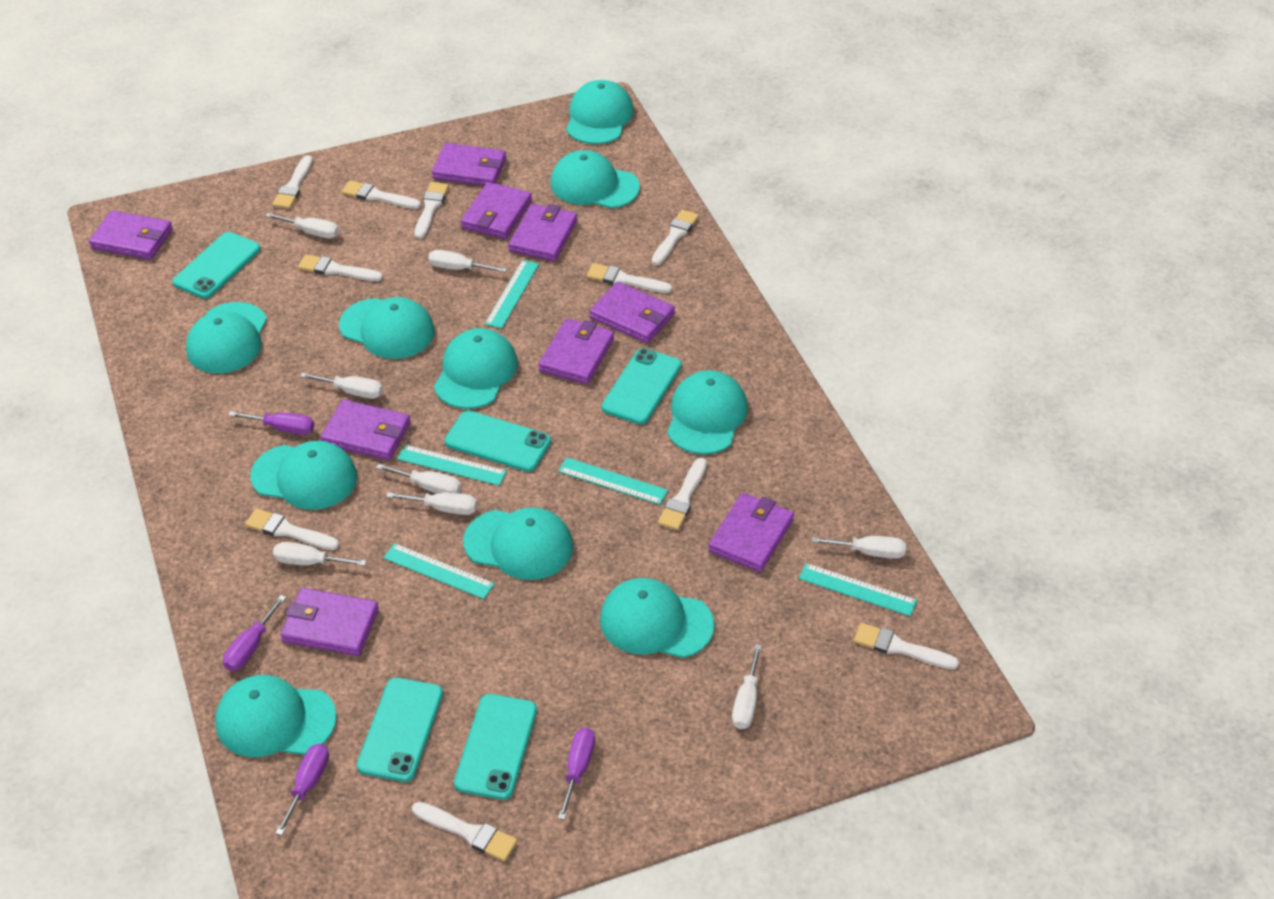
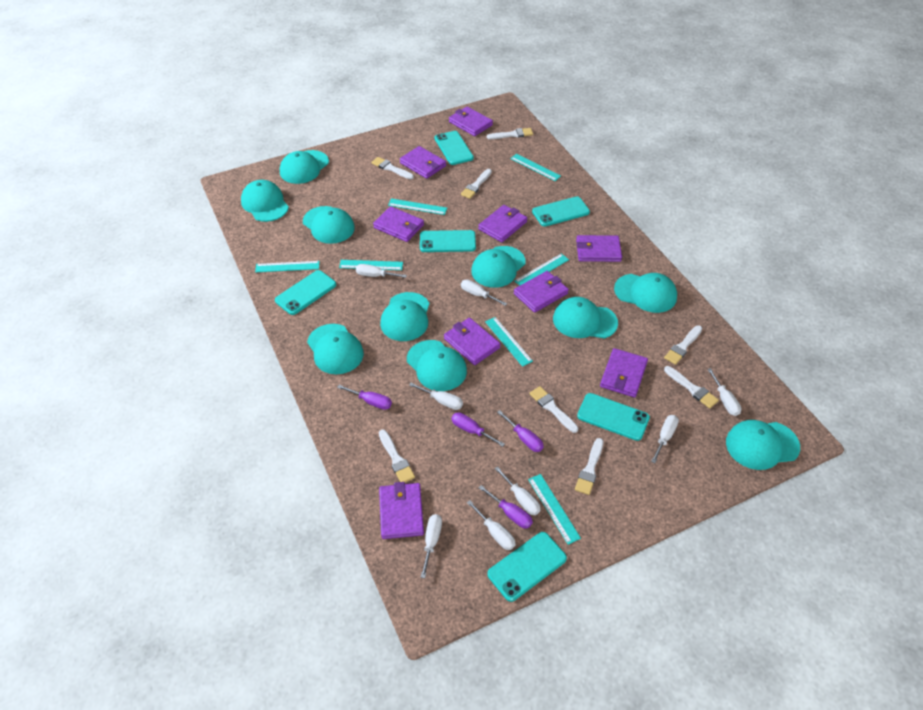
turquoise phone: 5 -> 6
turquoise ruler: 5 -> 7
white brush: 10 -> 8

